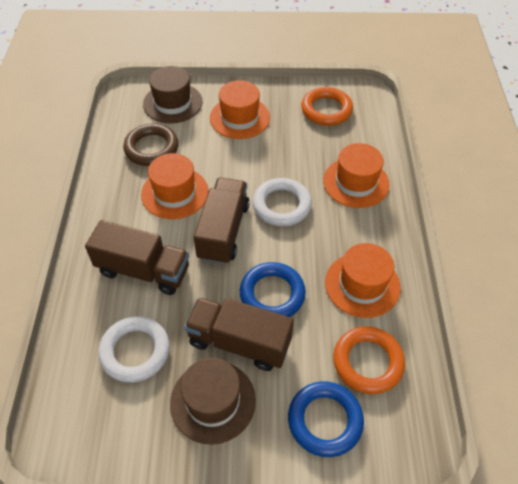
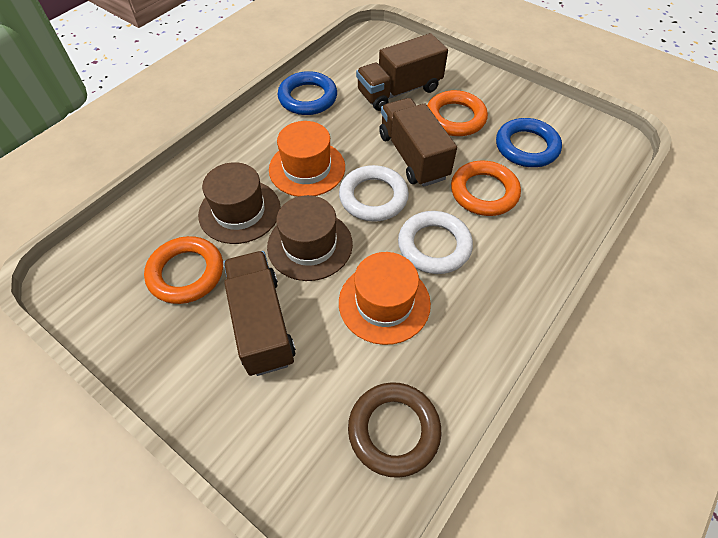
orange hat: 4 -> 2
orange ring: 2 -> 3

